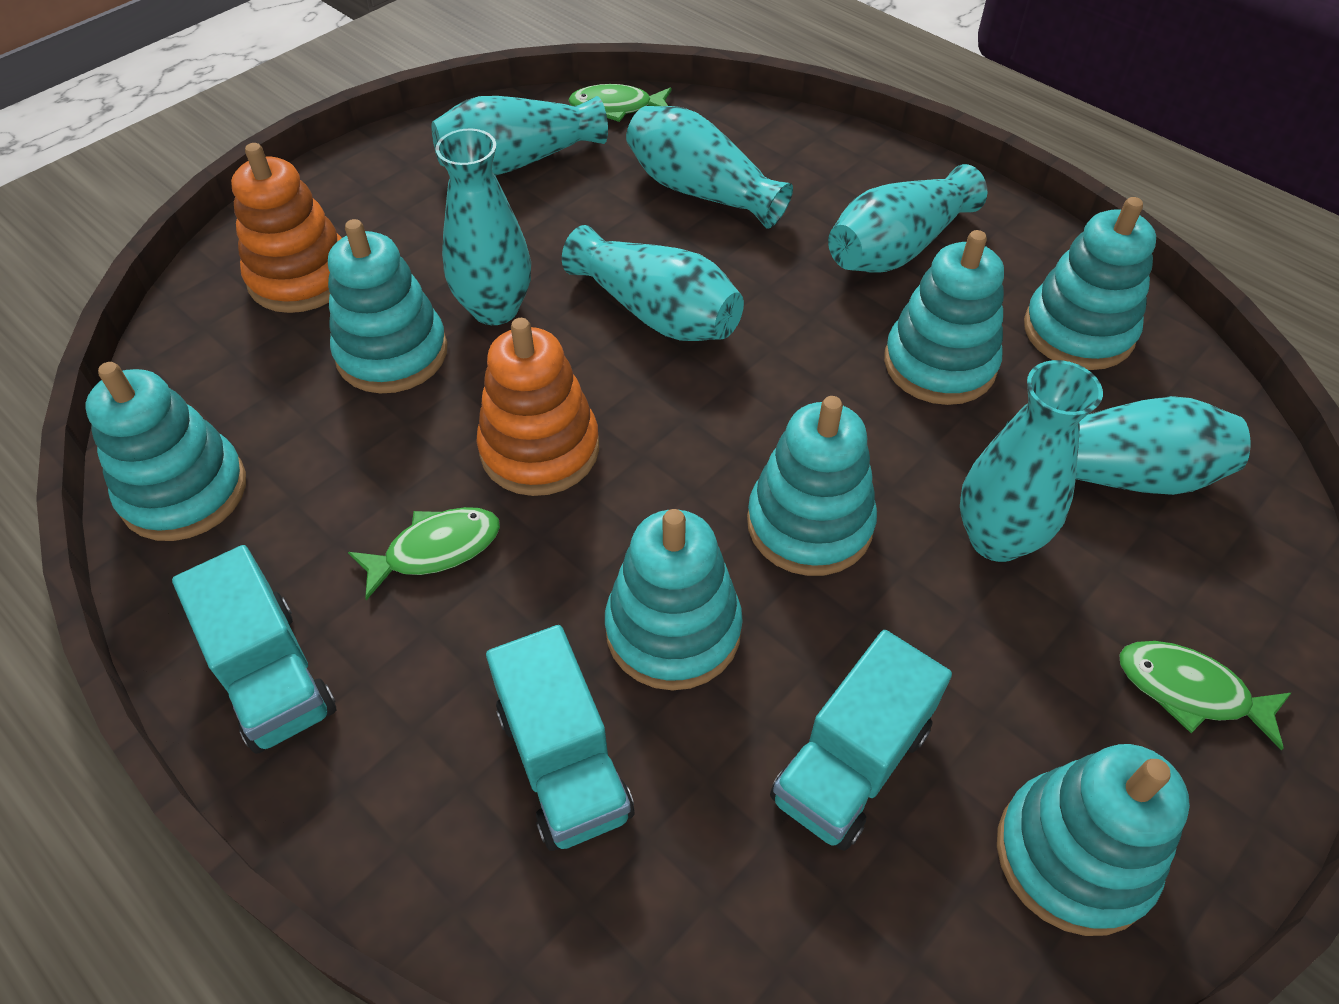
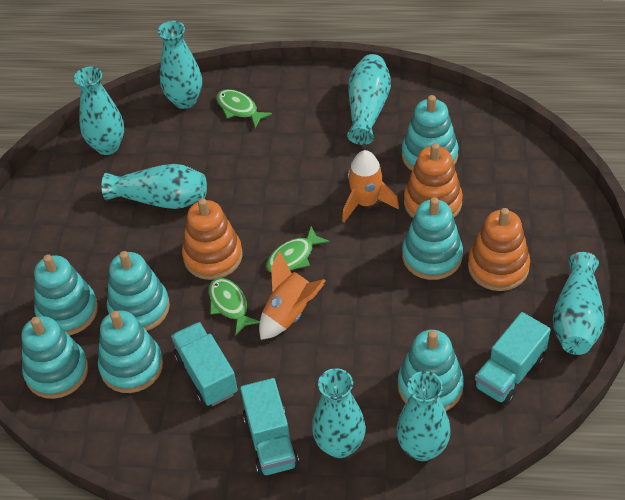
orange rocket: 0 -> 2
orange stacking toy: 2 -> 3

